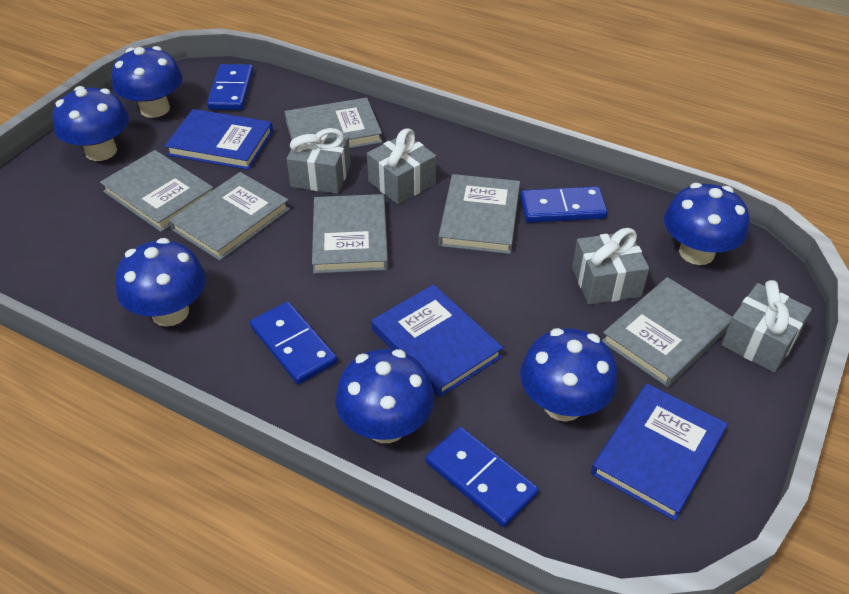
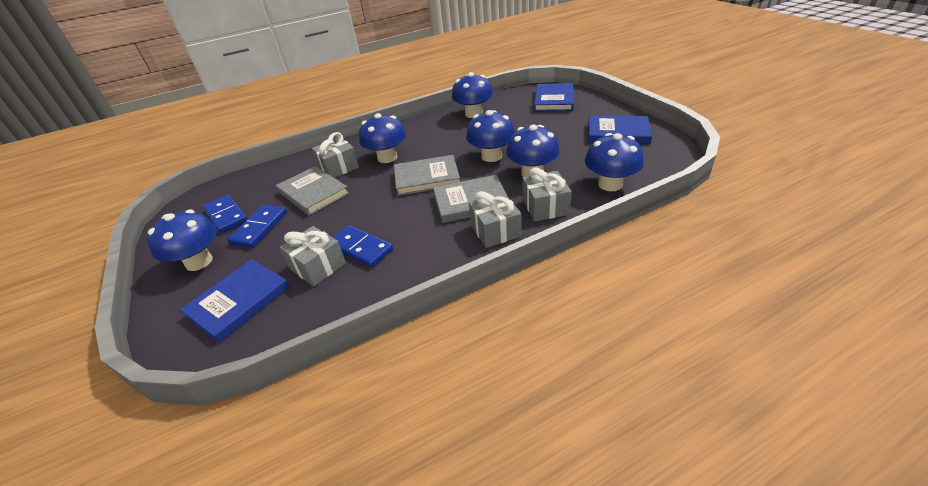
blue domino: 4 -> 3
grey book: 6 -> 3

